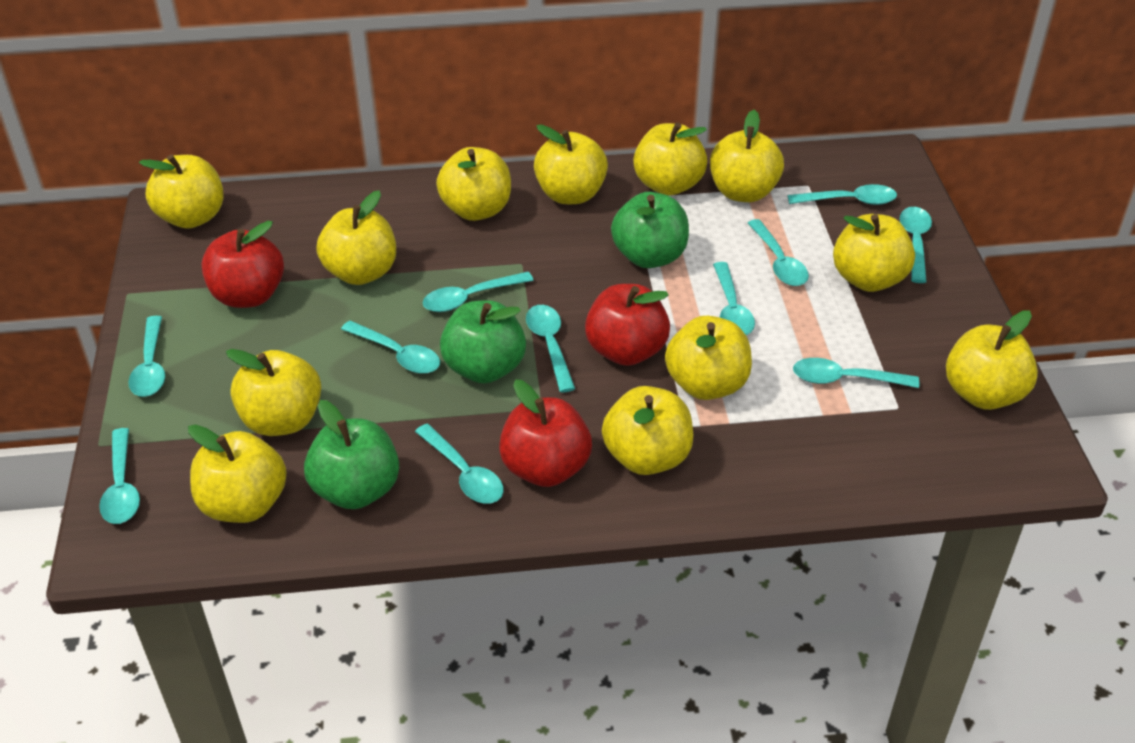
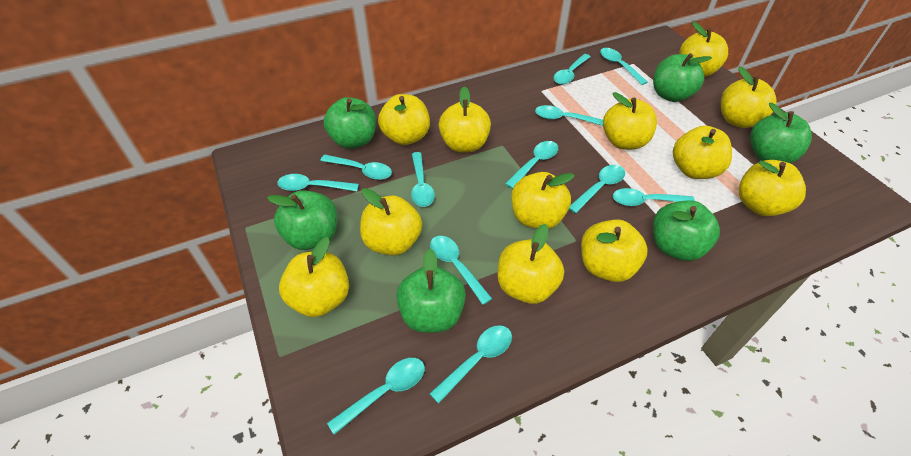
green apple: 3 -> 6
red apple: 3 -> 0
turquoise spoon: 11 -> 12

